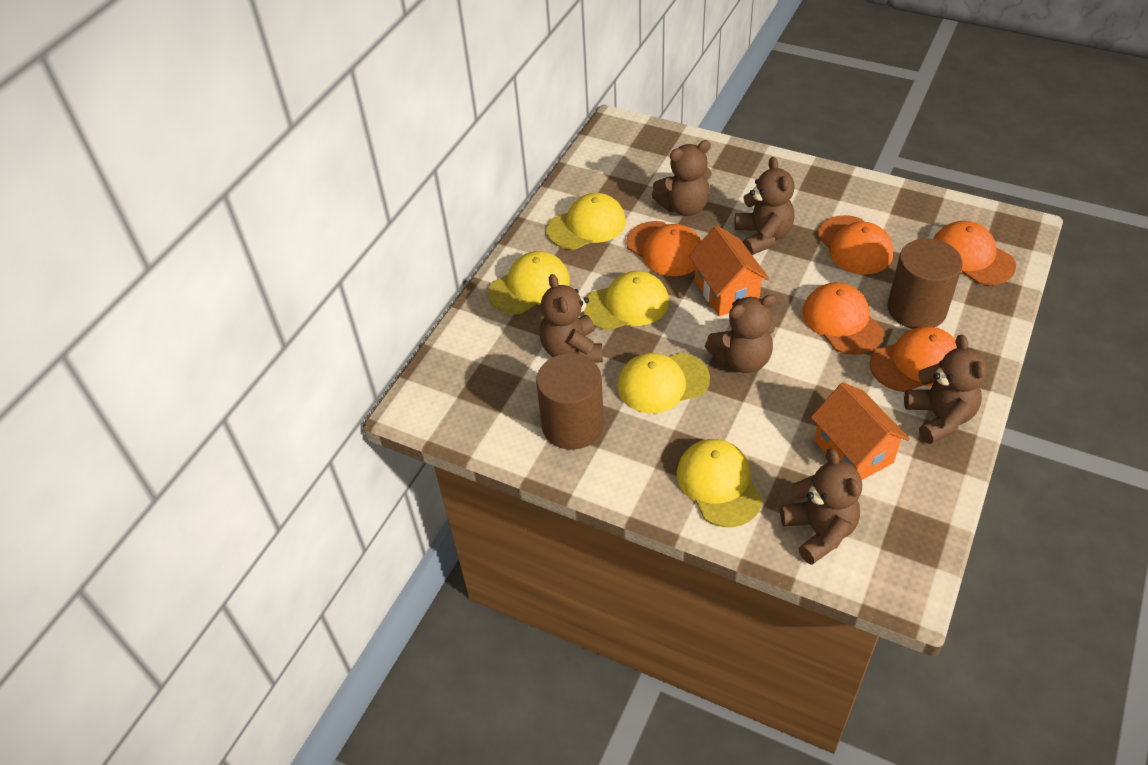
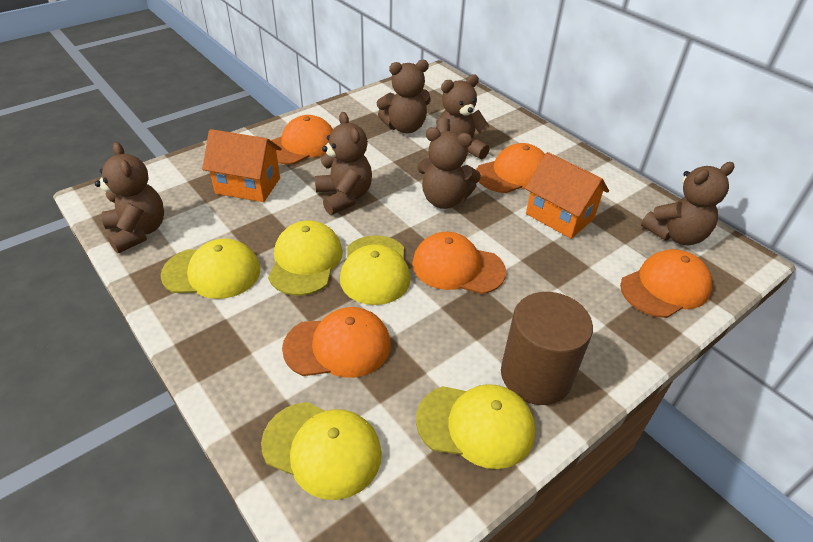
brown cylinder: 2 -> 1

